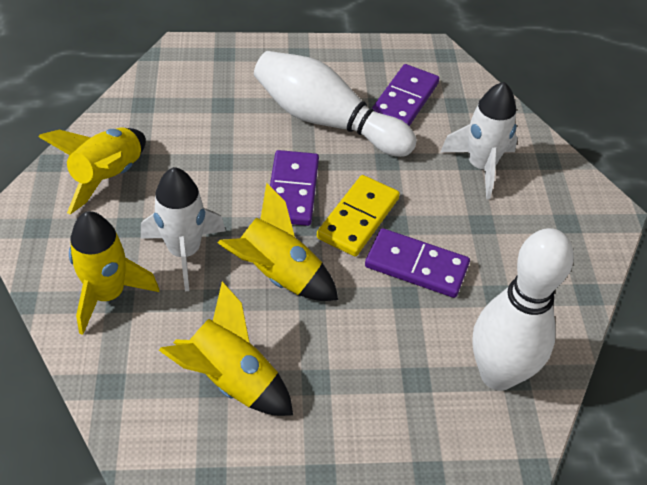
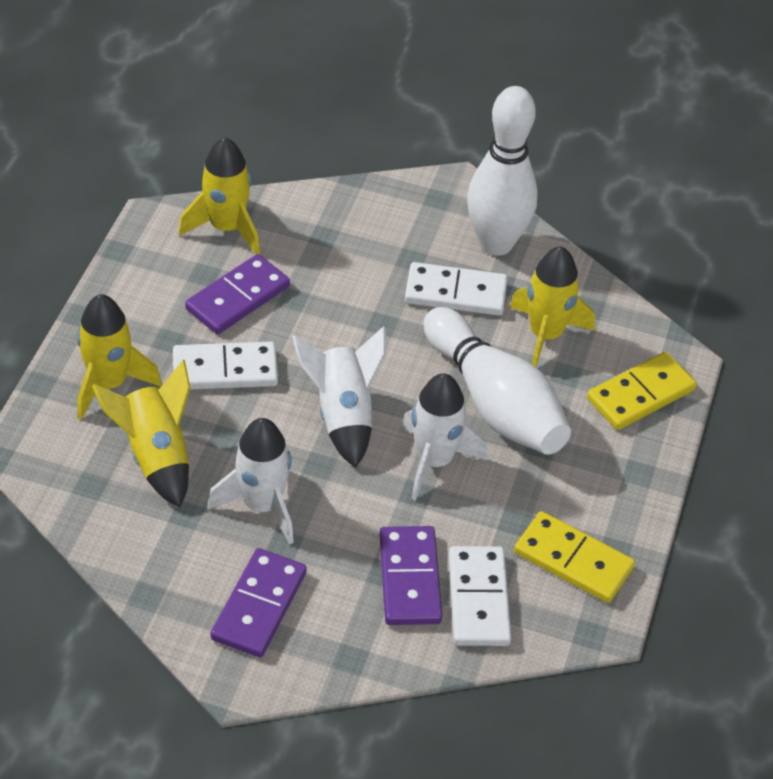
white domino: 0 -> 3
white rocket: 2 -> 3
yellow domino: 1 -> 2

